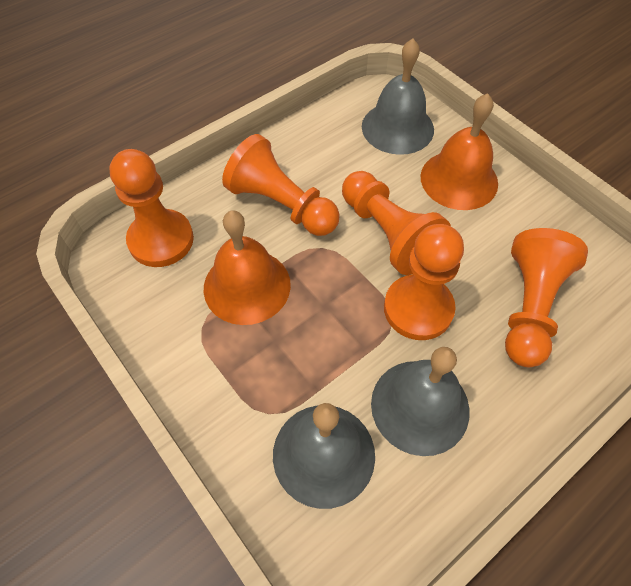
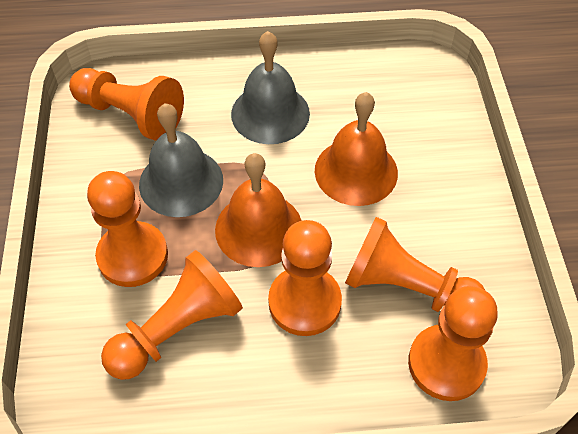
grey bell: 3 -> 2
orange pawn: 5 -> 6

